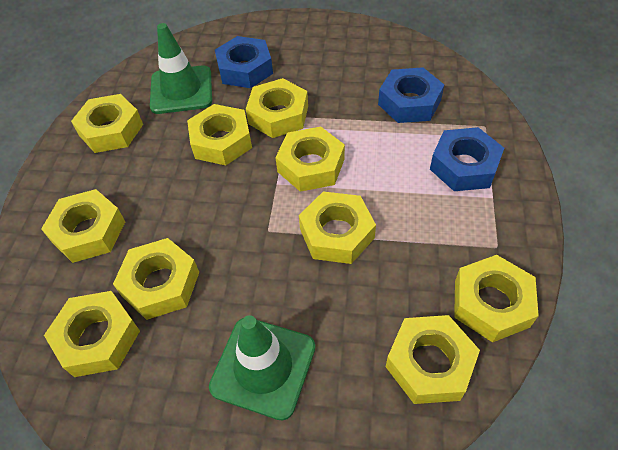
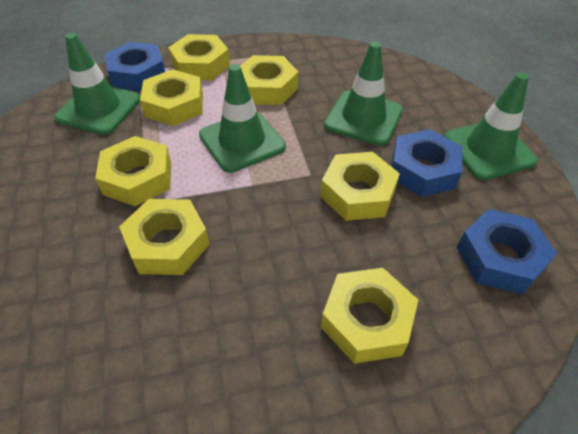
green traffic cone: 2 -> 4
yellow nut: 10 -> 7

